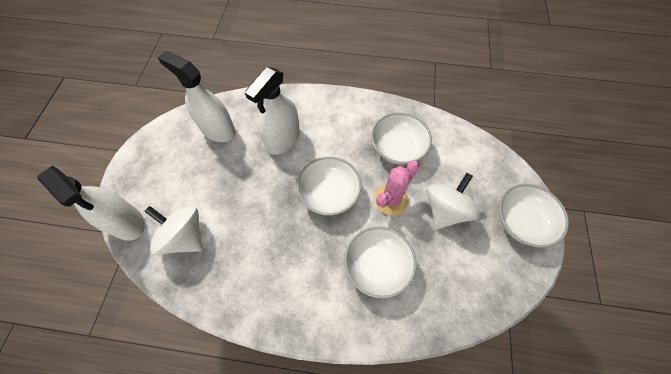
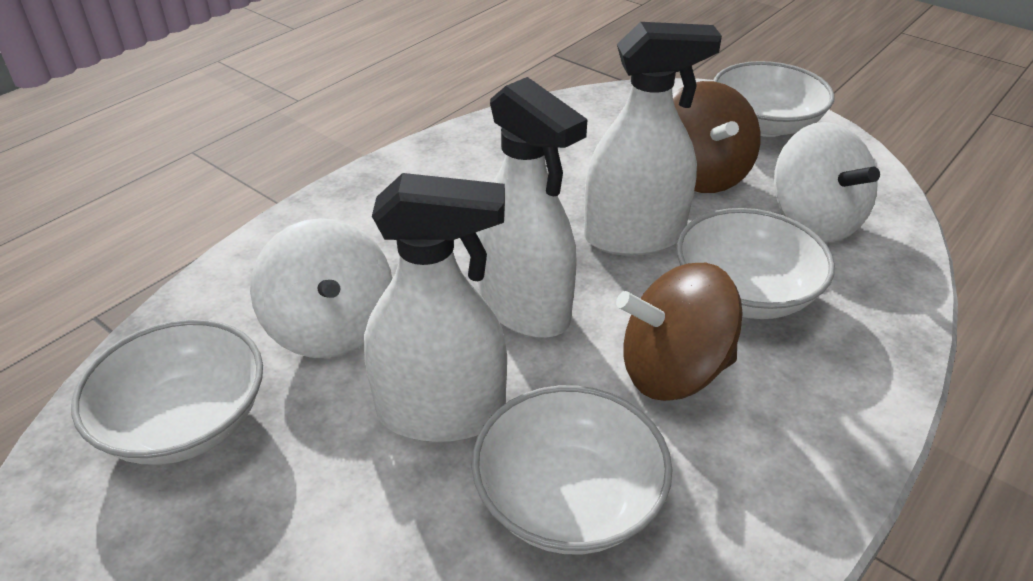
brown spinning top: 0 -> 2
pink cactus: 1 -> 0

